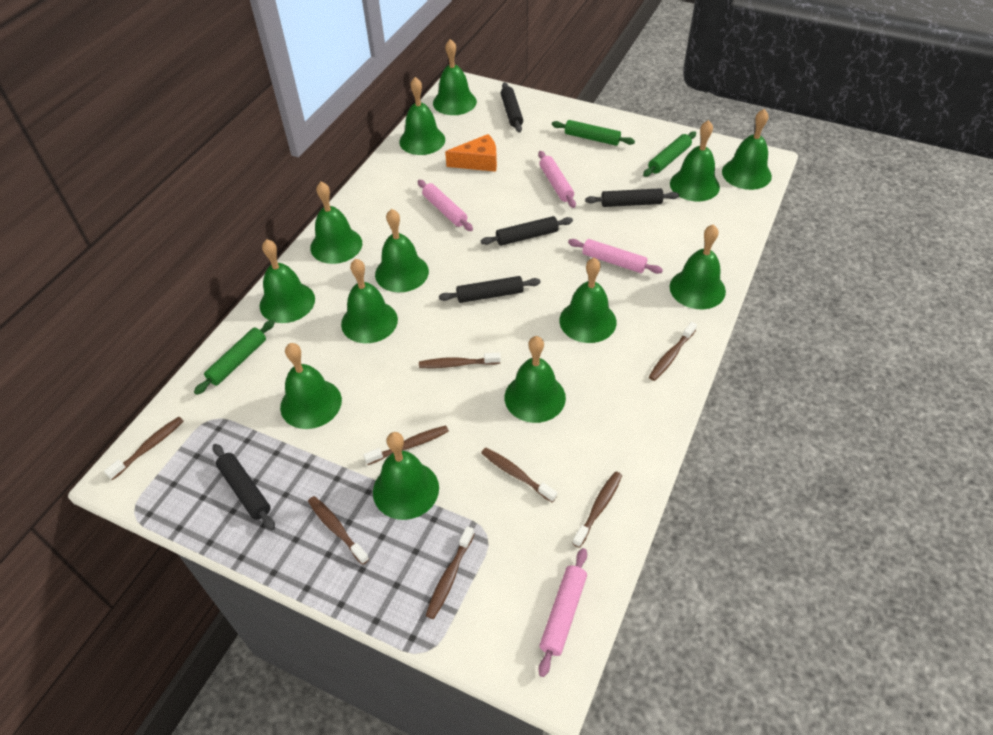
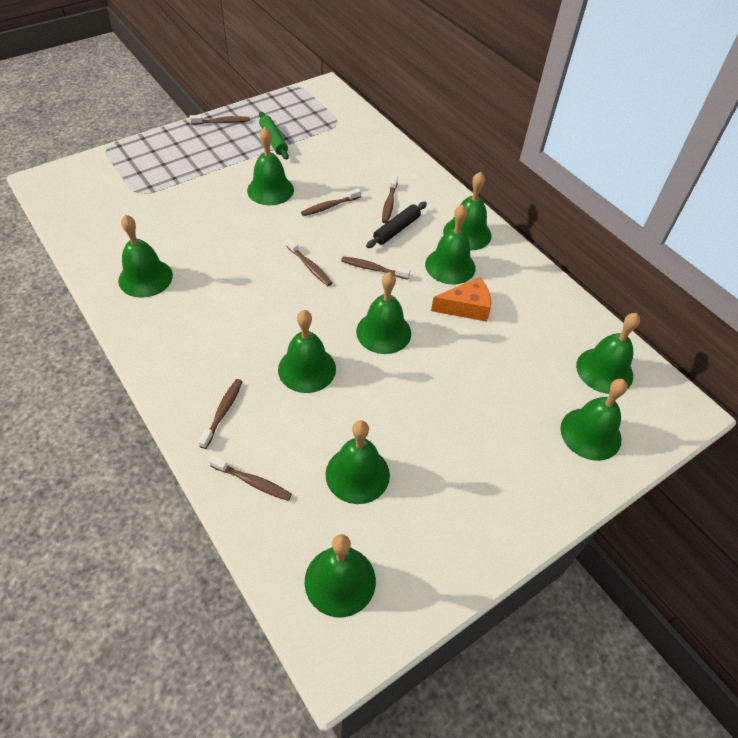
black rolling pin: 5 -> 1
brown toothbrush: 8 -> 7
green bell: 13 -> 10
green rolling pin: 3 -> 1
pink rolling pin: 4 -> 0

